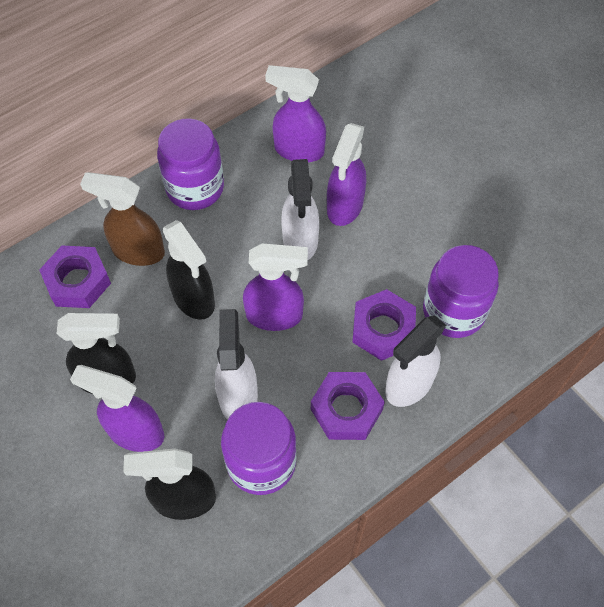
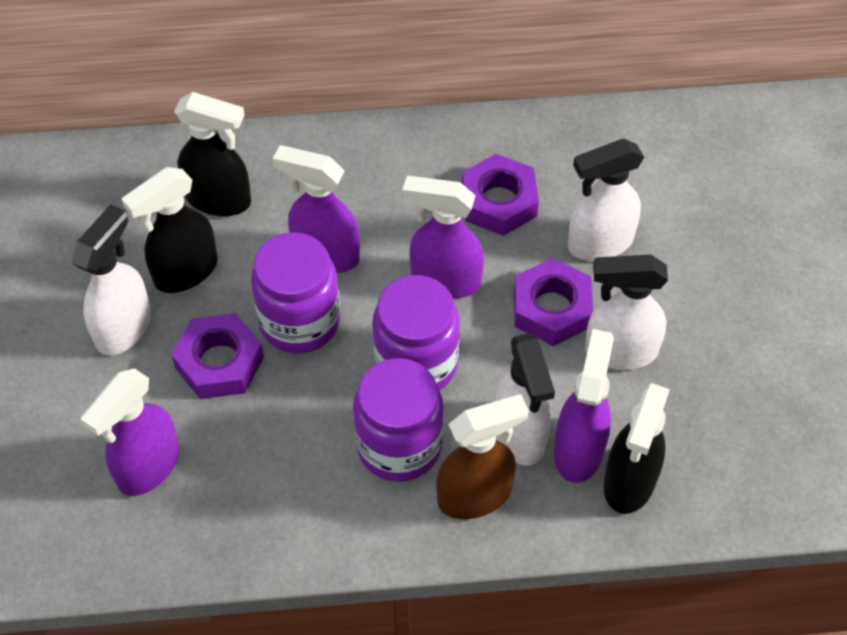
white spray bottle: 3 -> 4

